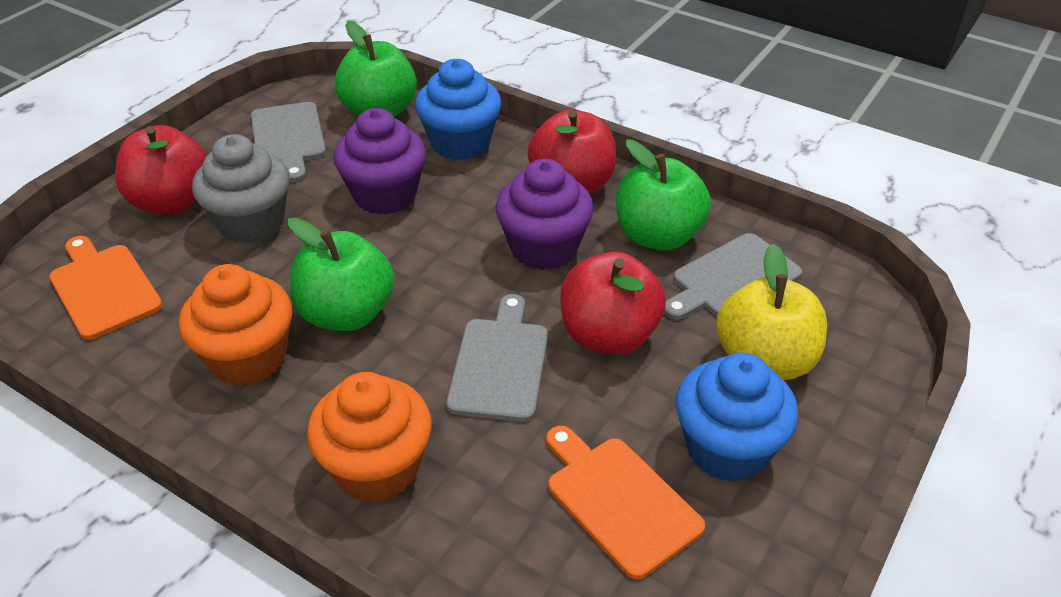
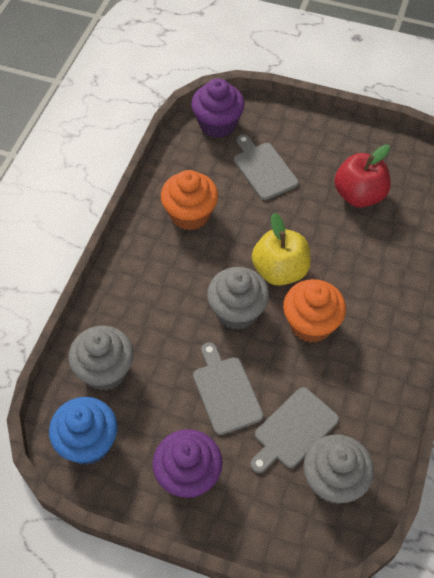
blue cupcake: 2 -> 1
green apple: 3 -> 0
grey cupcake: 1 -> 3
orange cutting board: 2 -> 0
red apple: 3 -> 1

